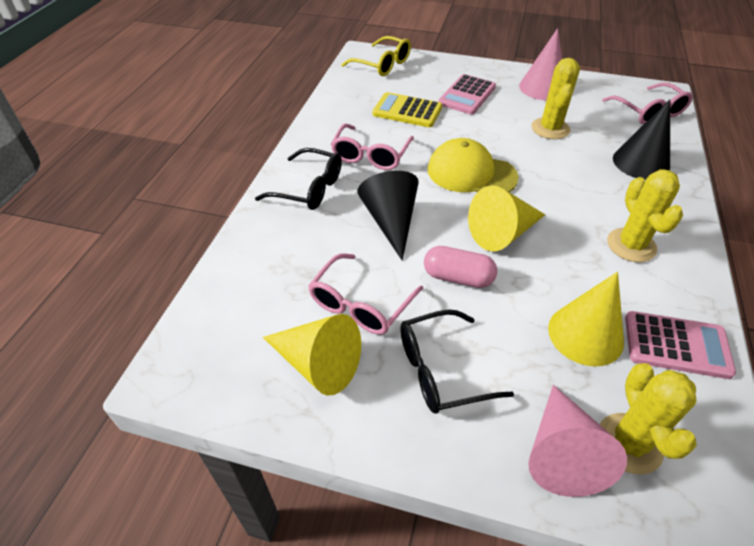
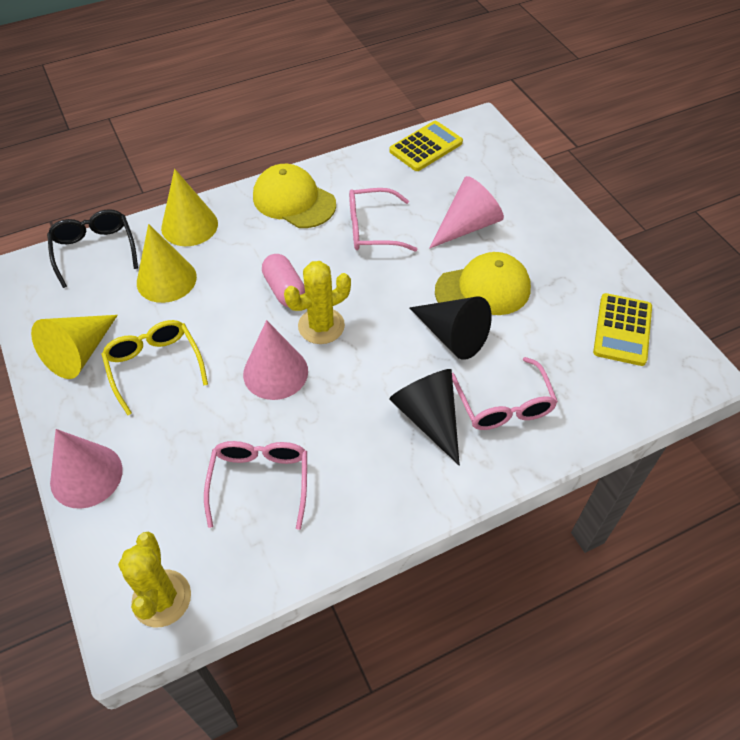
black glasses: 2 -> 1
pink calculator: 2 -> 0
pink cone: 2 -> 3
yellow cactus: 3 -> 2
yellow calculator: 1 -> 2
yellow cap: 1 -> 2

